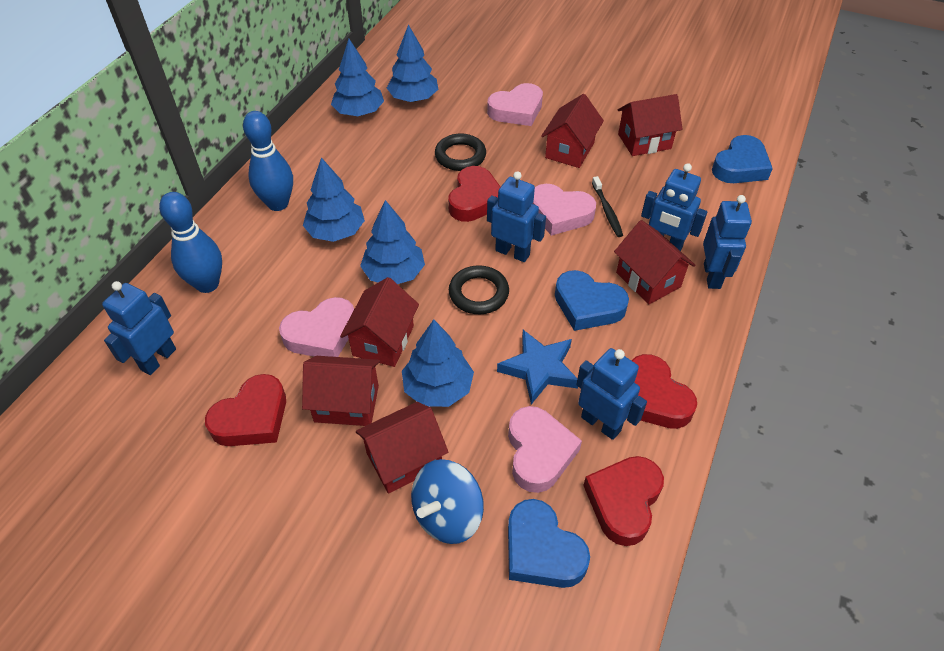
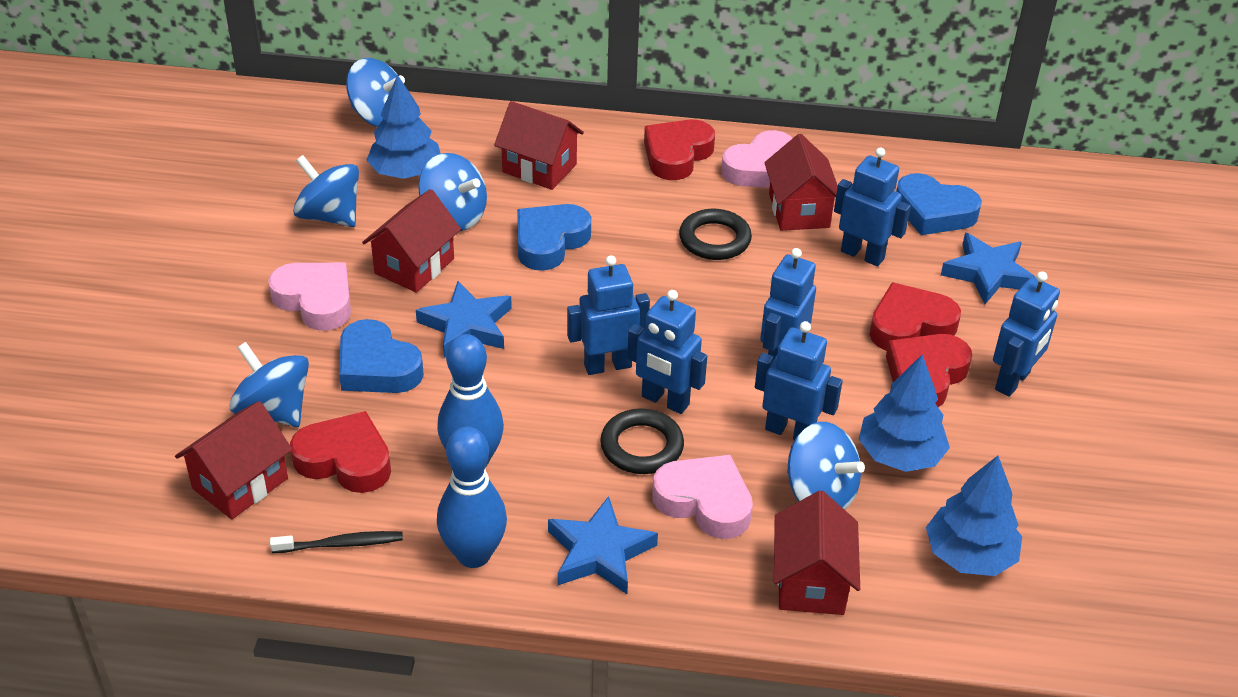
blue robot: 5 -> 6
blue spinning top: 1 -> 5
blue star: 1 -> 3
blue tree: 5 -> 3
pink heart: 4 -> 3
red house: 6 -> 5

